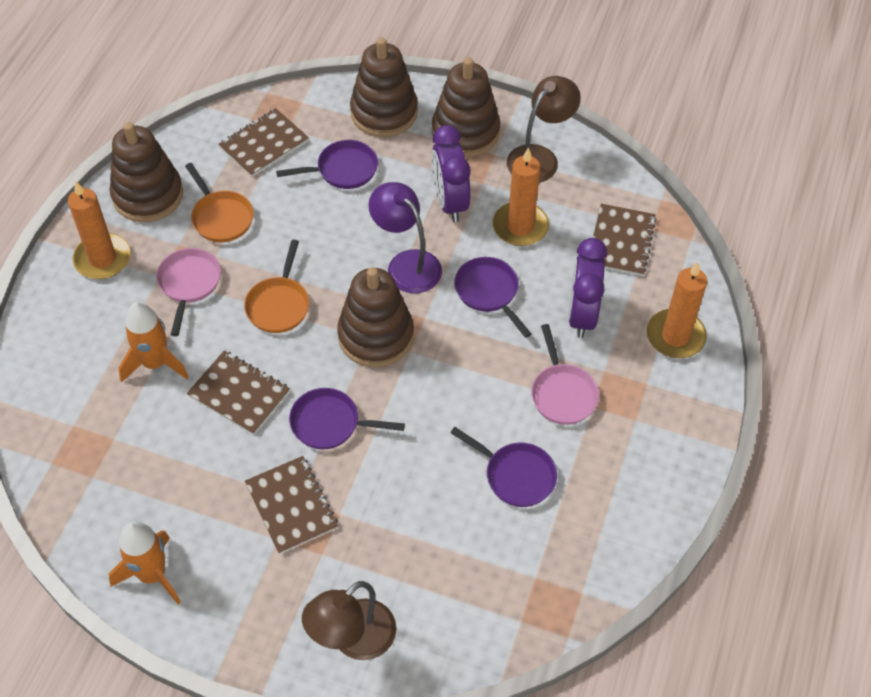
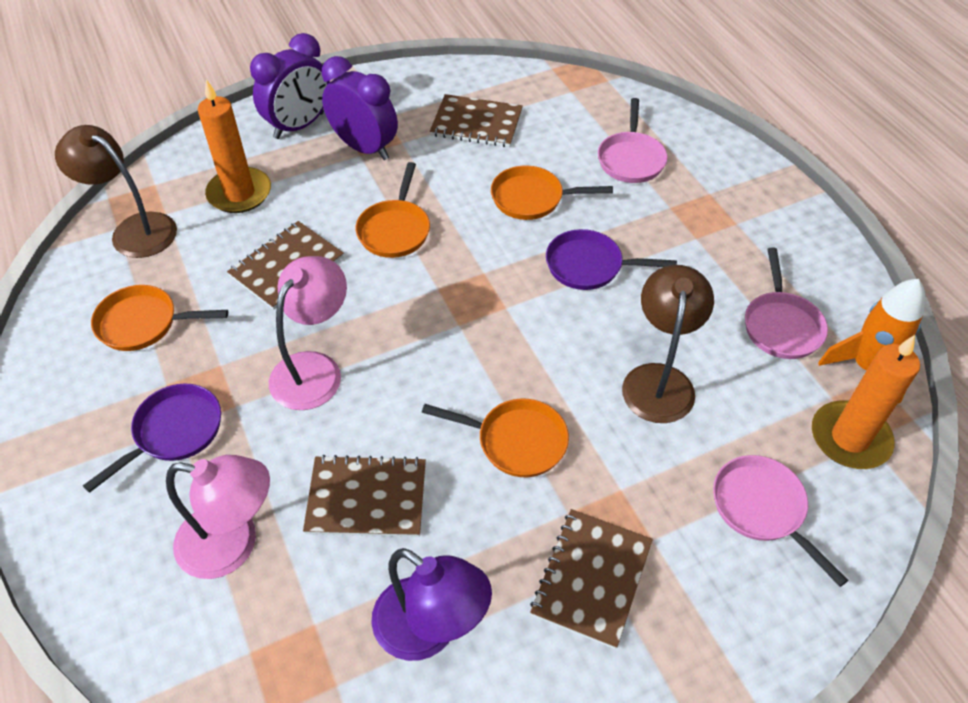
brown stacking toy: 4 -> 0
orange candle: 3 -> 2
orange pan: 2 -> 4
orange rocket: 2 -> 1
pink lamp: 0 -> 2
pink pan: 2 -> 3
purple pan: 4 -> 2

